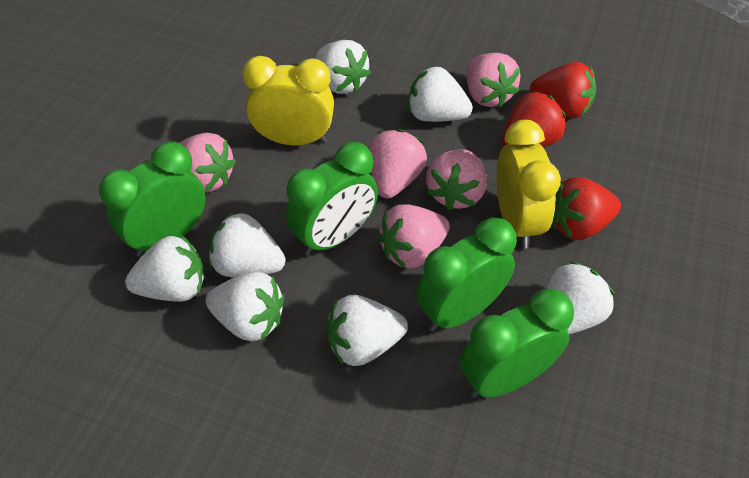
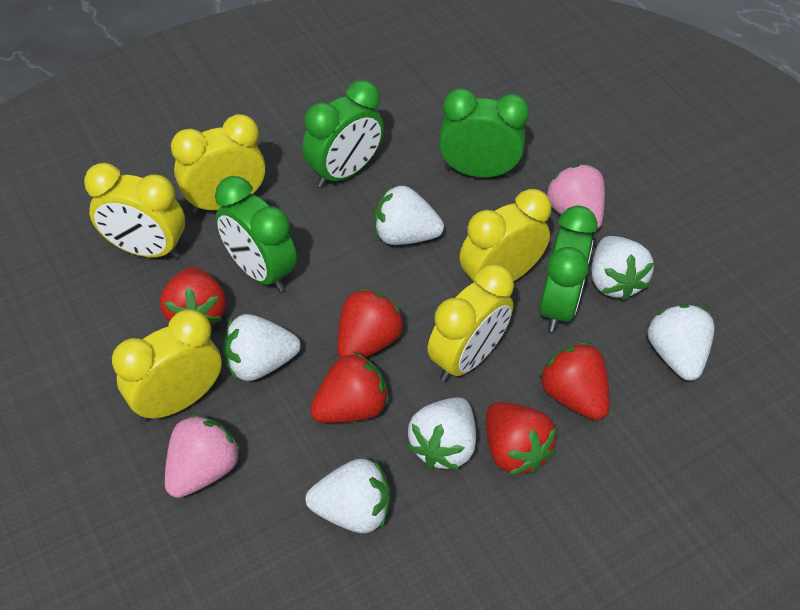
pink strawberry: 5 -> 2
red strawberry: 3 -> 5
white strawberry: 7 -> 6
yellow clock: 2 -> 5

